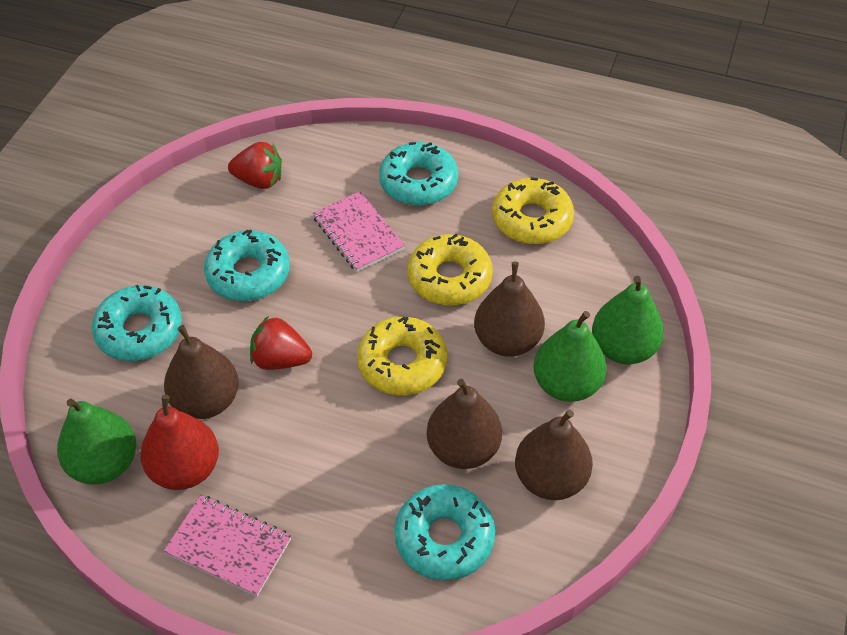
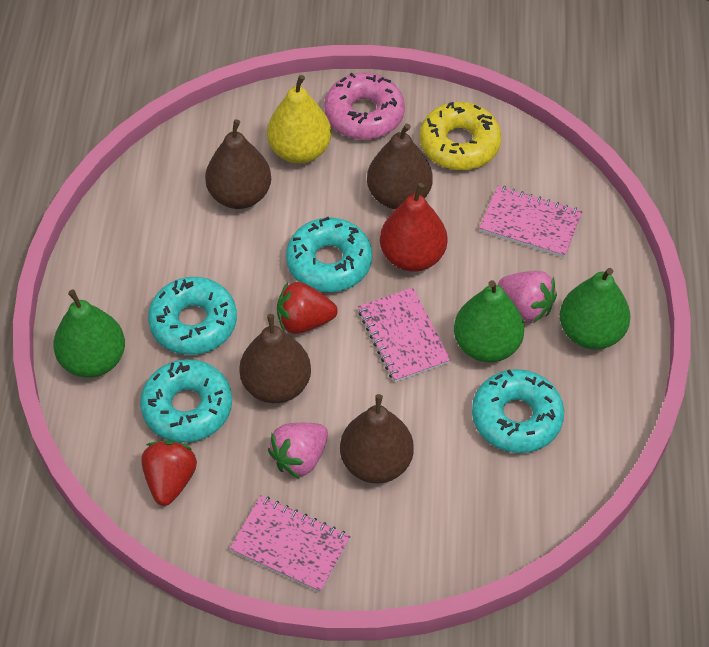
pink donut: 0 -> 1
pink notebook: 2 -> 3
pink strawberry: 0 -> 2
yellow donut: 3 -> 1
yellow pear: 0 -> 1

